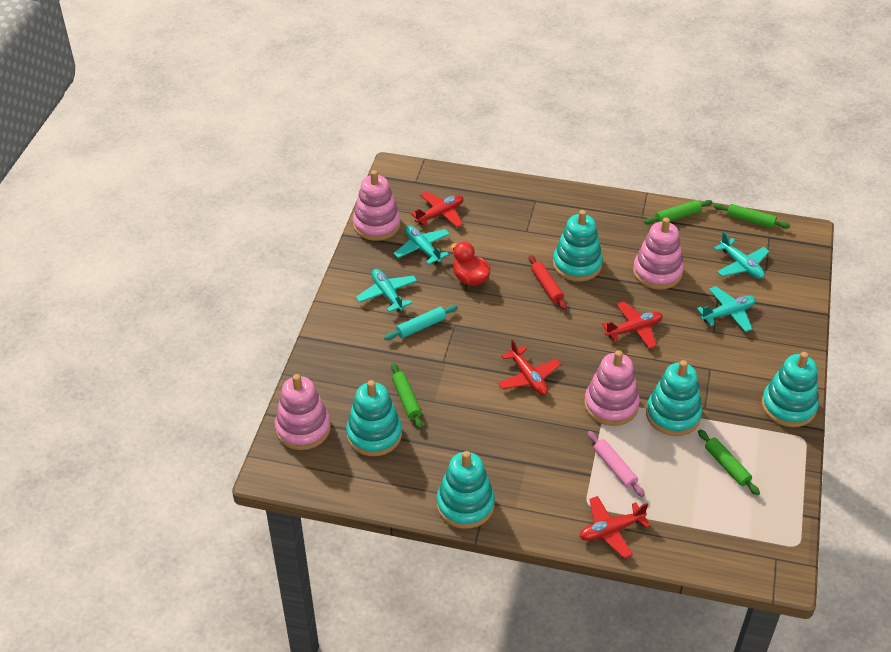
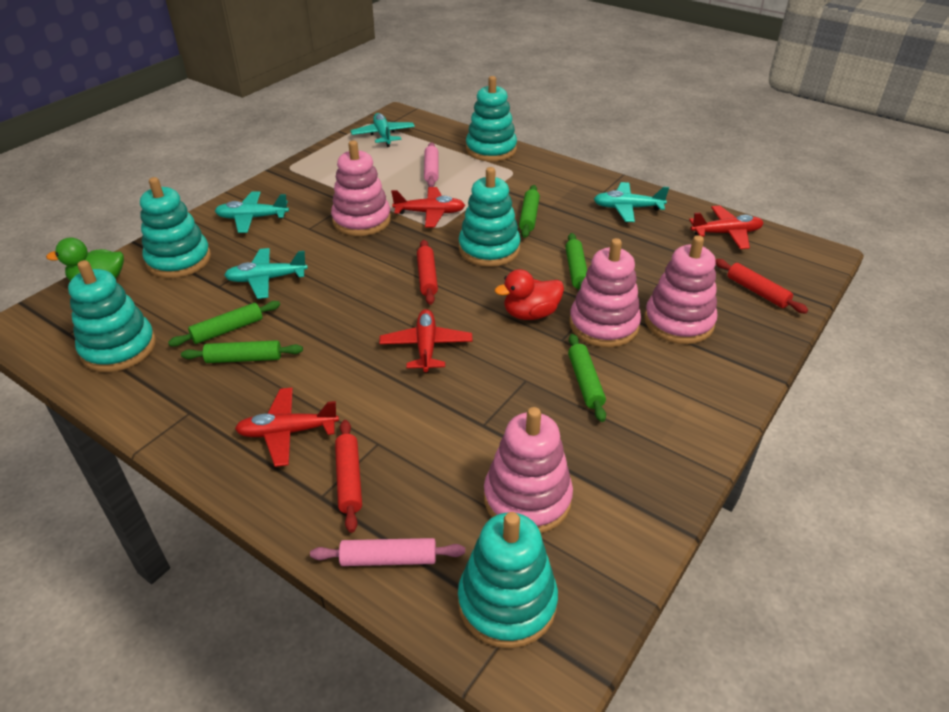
green duck: 0 -> 1
green rolling pin: 4 -> 5
pink rolling pin: 1 -> 2
red rolling pin: 1 -> 3
turquoise rolling pin: 1 -> 0

